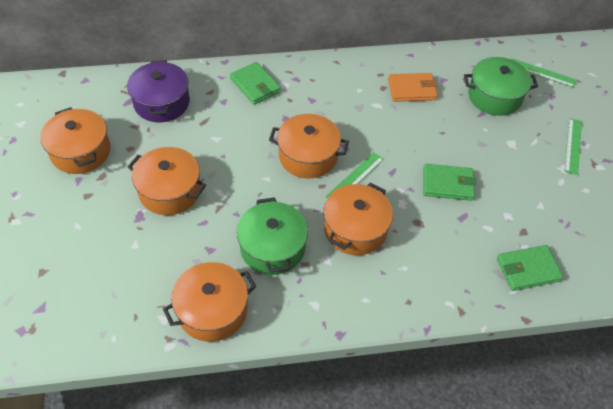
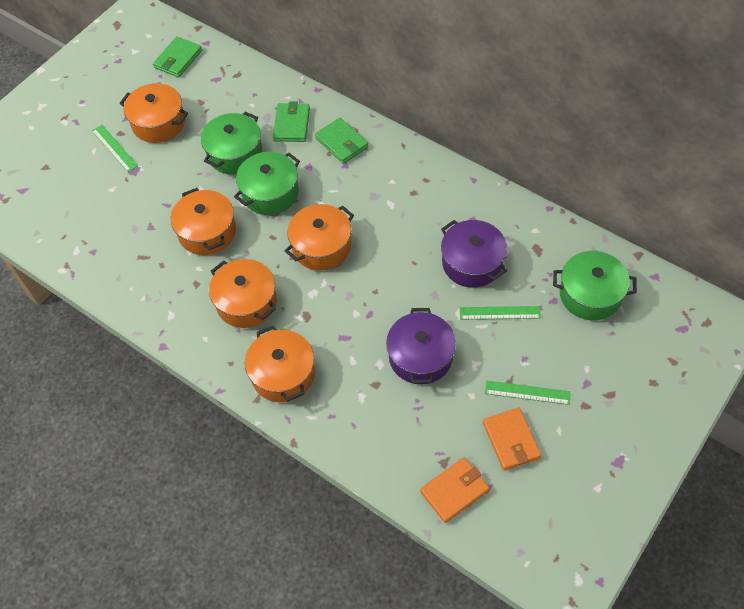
green pot: 2 -> 3
orange wallet: 1 -> 2
purple pot: 1 -> 2

